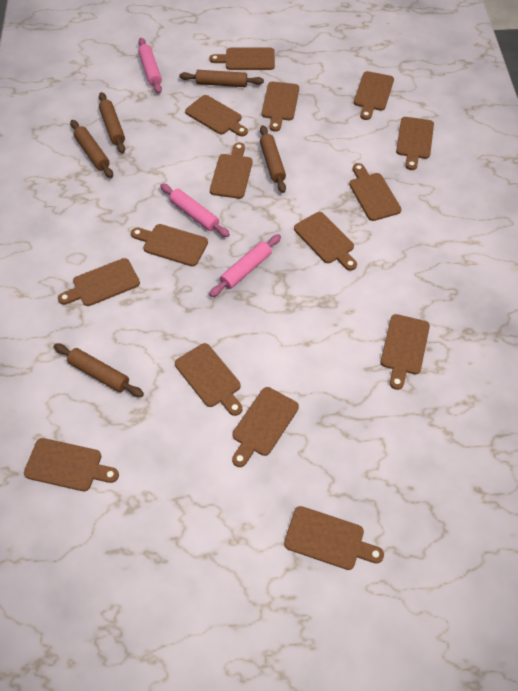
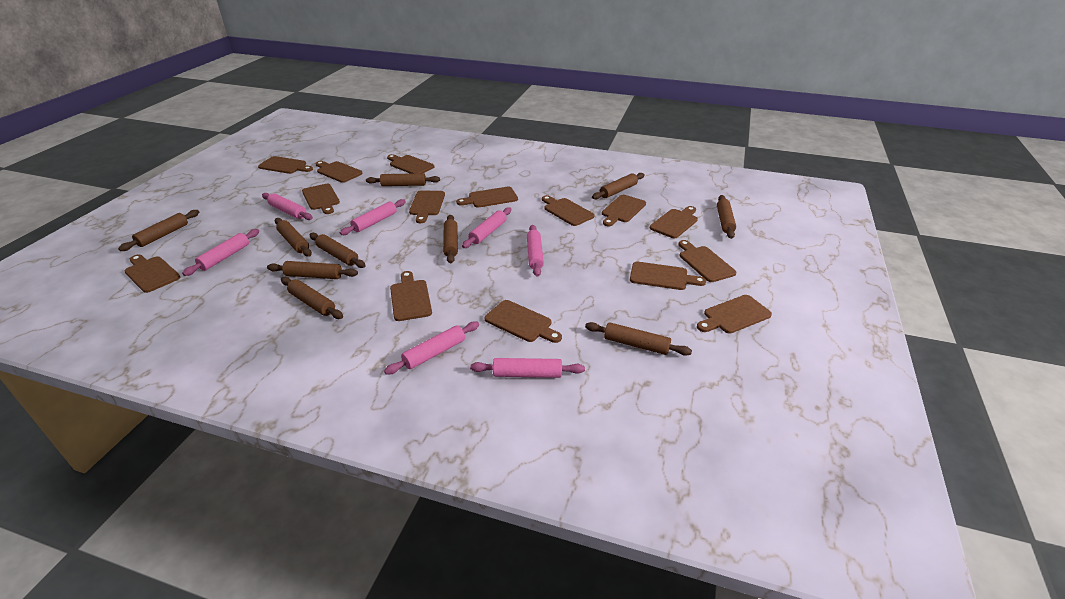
brown rolling pin: 5 -> 10
pink rolling pin: 3 -> 7

